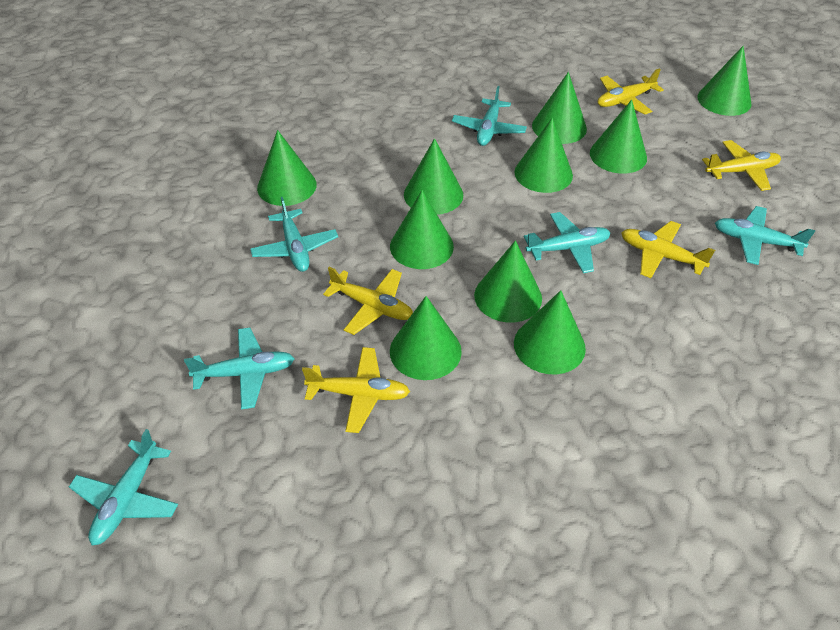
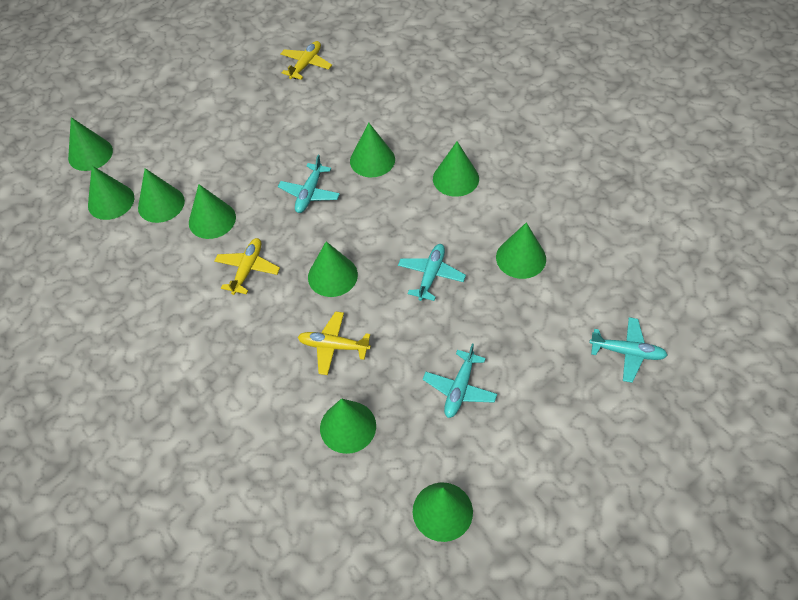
turquoise plane: 6 -> 4
yellow plane: 5 -> 3

